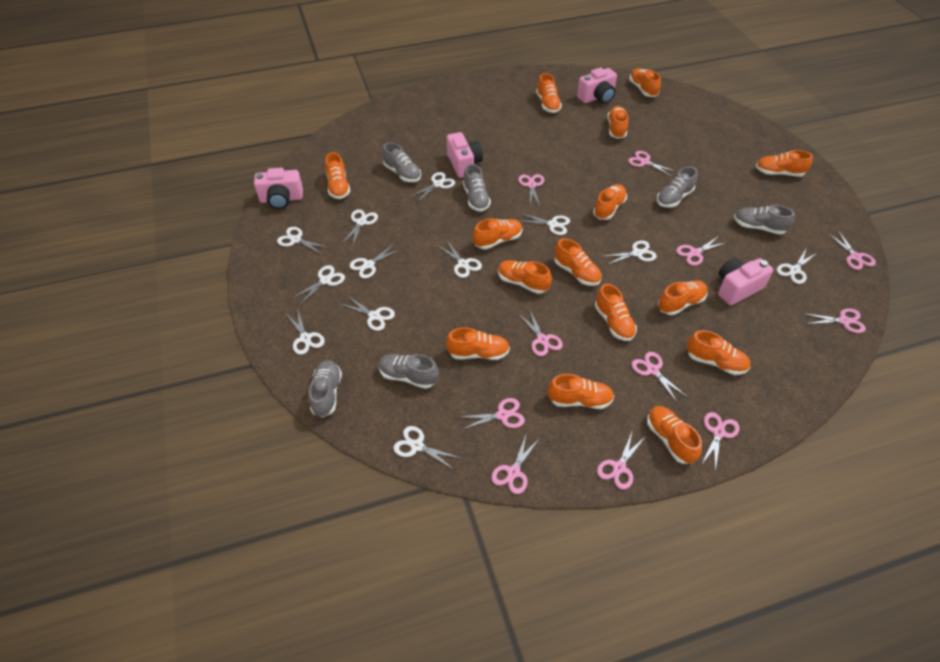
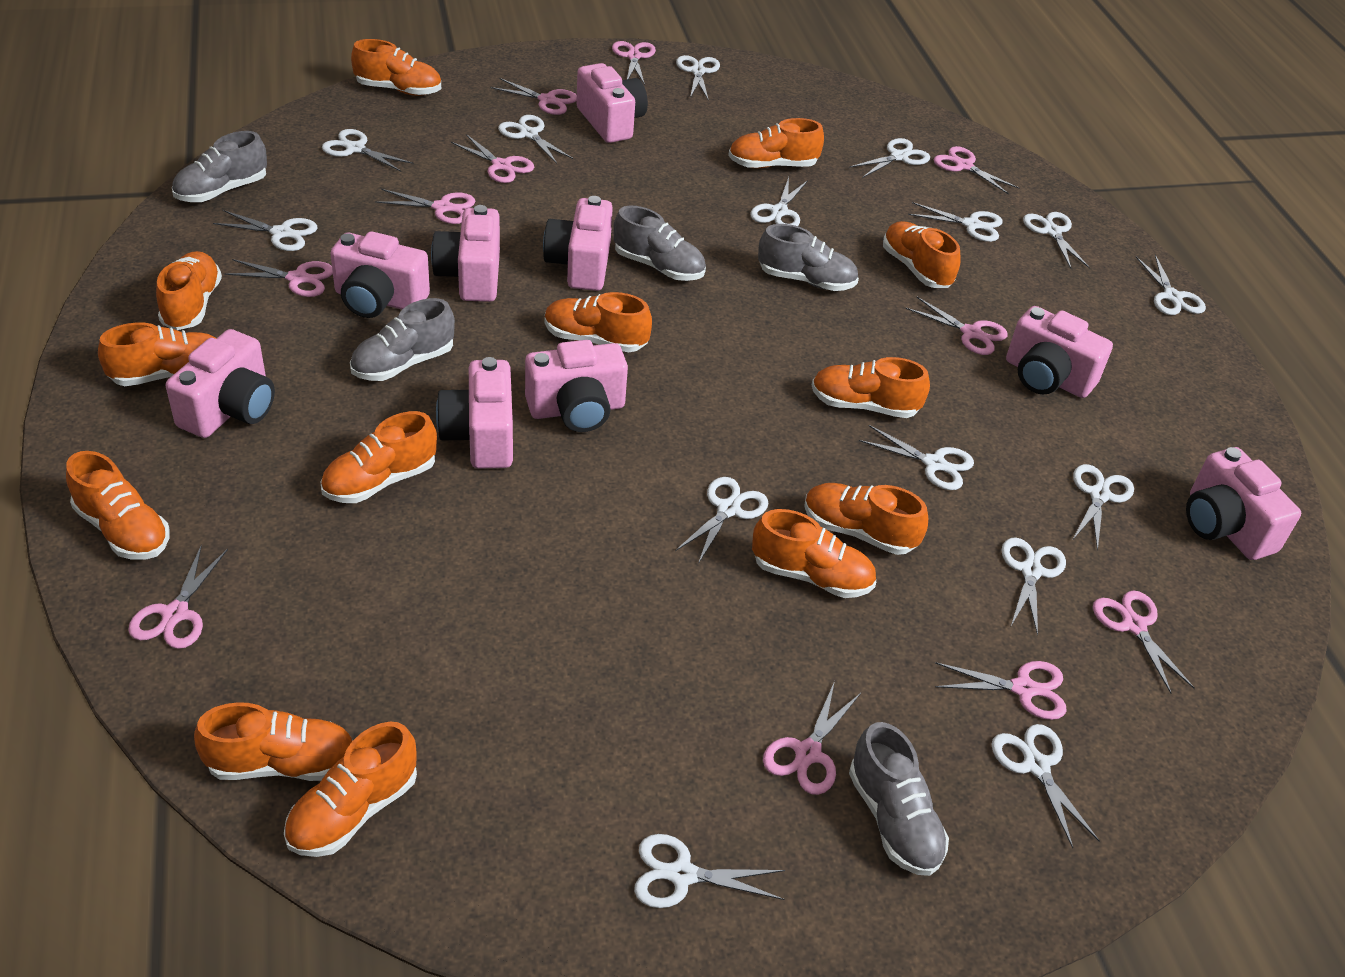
grey shoe: 6 -> 5
orange shoe: 15 -> 13
pink camera: 4 -> 9
white scissors: 12 -> 15

